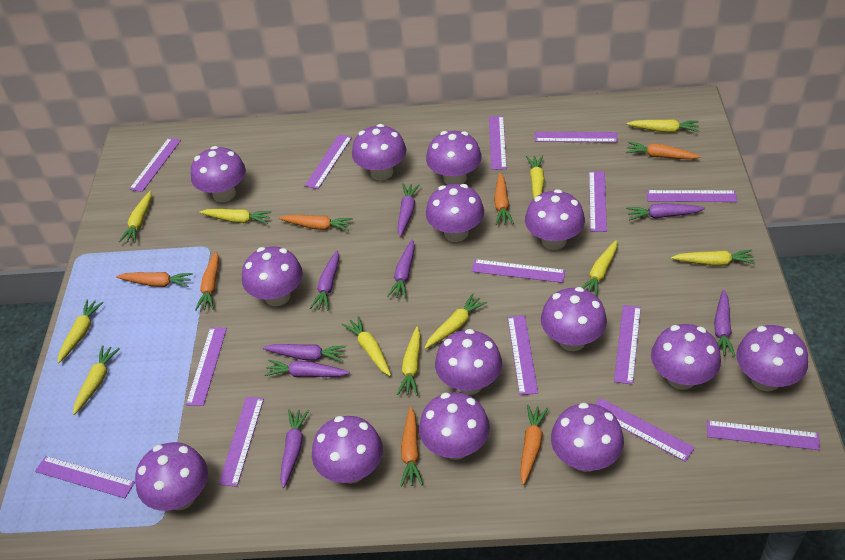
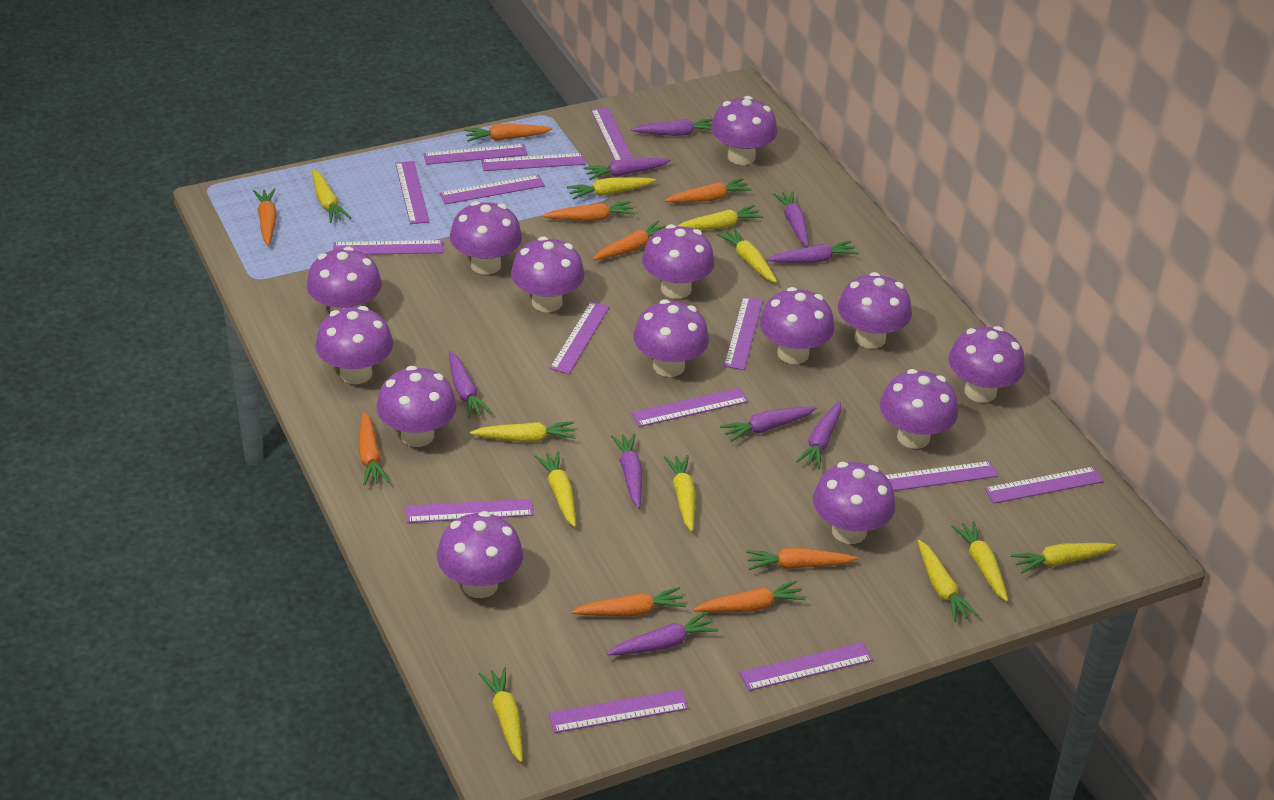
orange carrot: 7 -> 9
purple carrot: 8 -> 9

